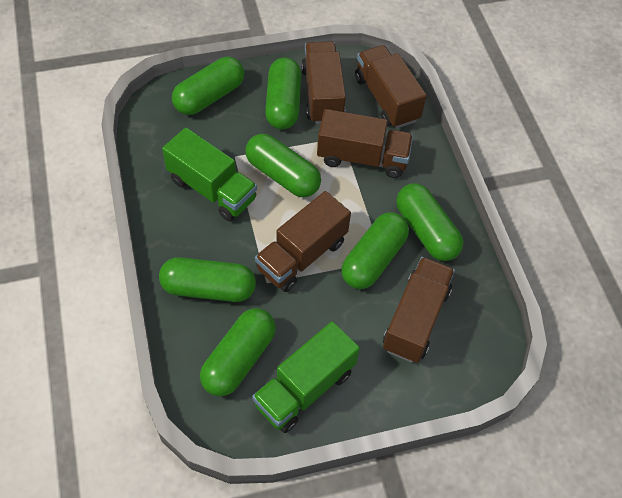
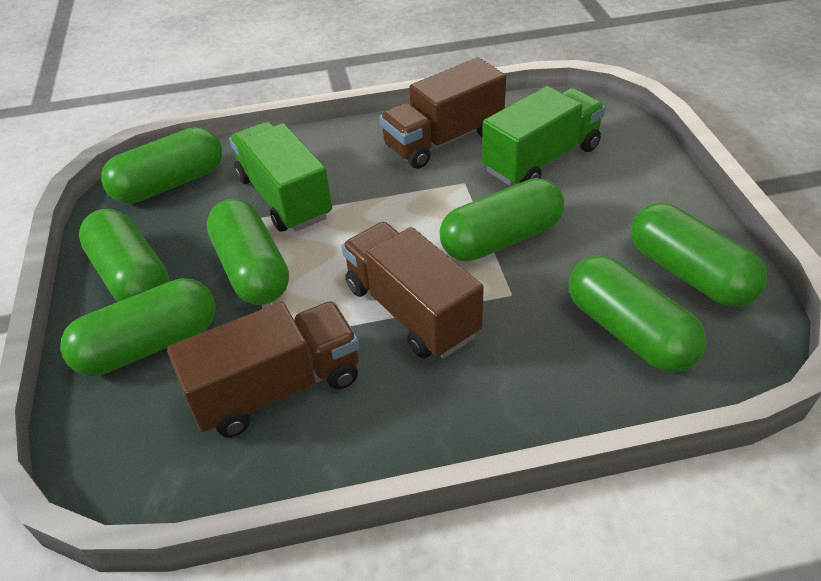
brown truck: 5 -> 3

